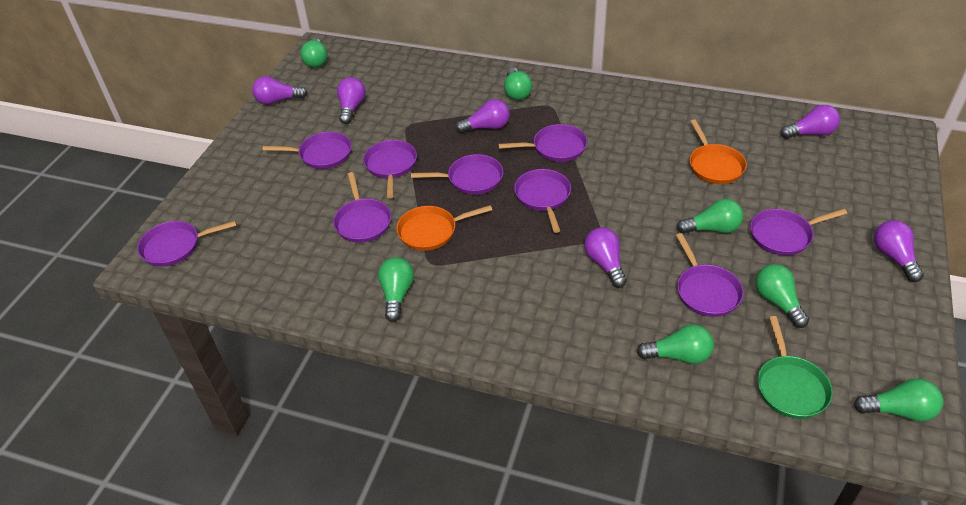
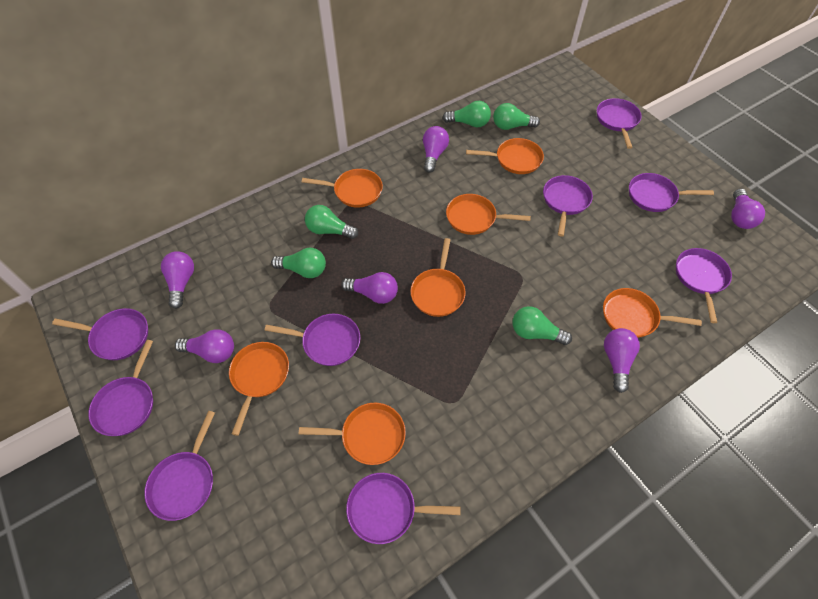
green light bulb: 7 -> 5
green pan: 1 -> 0
orange pan: 2 -> 7

